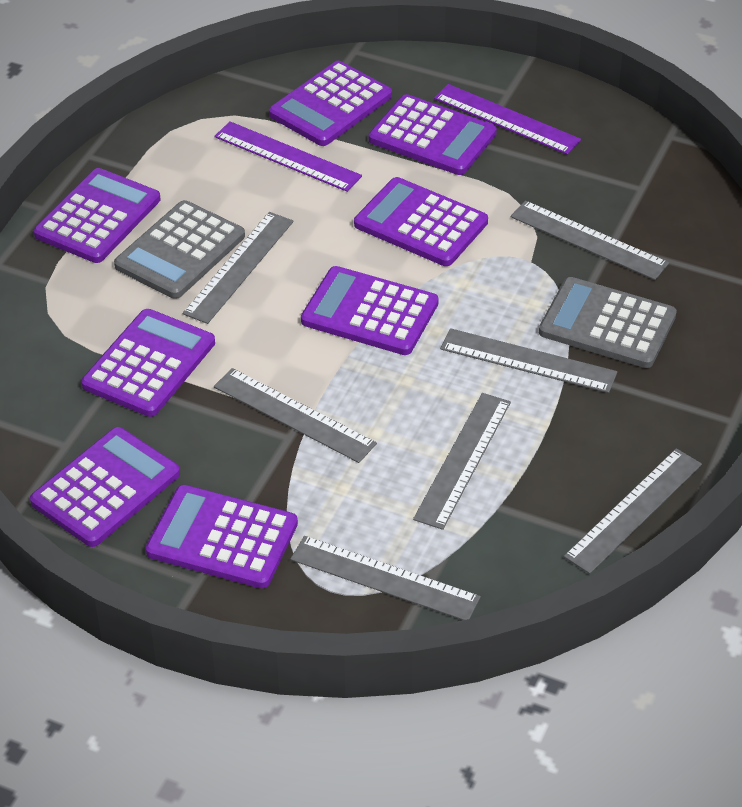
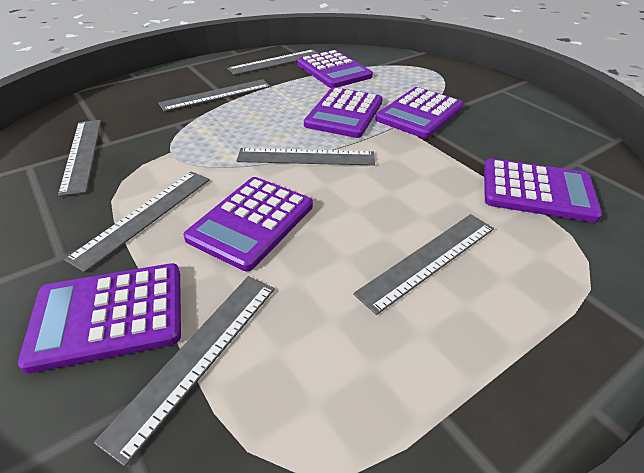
grey calculator: 2 -> 0
purple calculator: 8 -> 6
purple ruler: 2 -> 0

